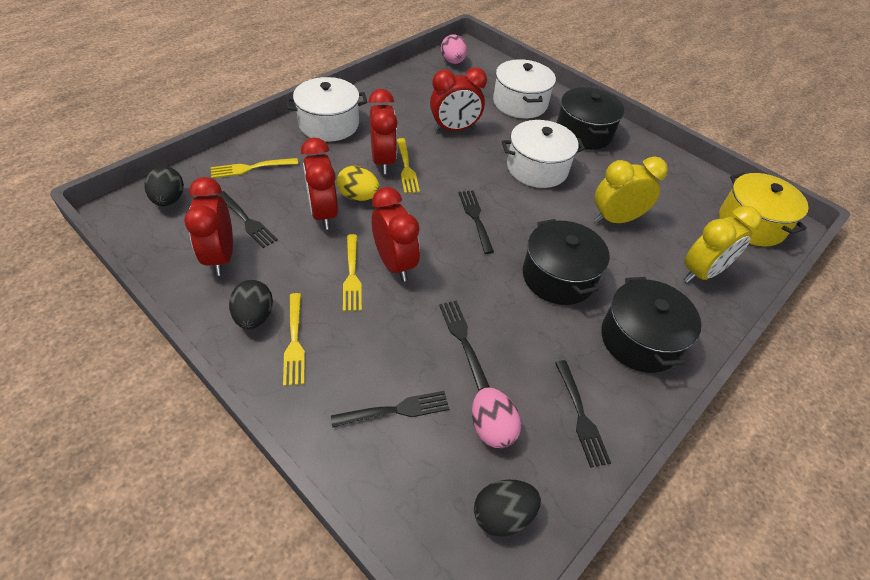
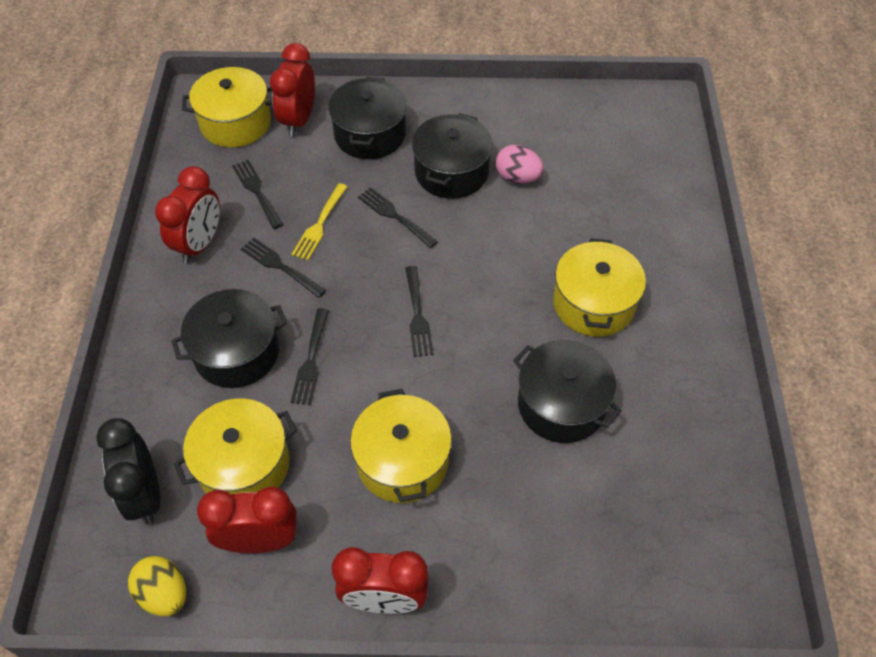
black clock: 0 -> 1
black egg: 3 -> 0
black pot: 3 -> 4
pink egg: 2 -> 1
red clock: 5 -> 4
white pot: 3 -> 0
yellow clock: 2 -> 0
yellow fork: 4 -> 1
yellow pot: 1 -> 4

